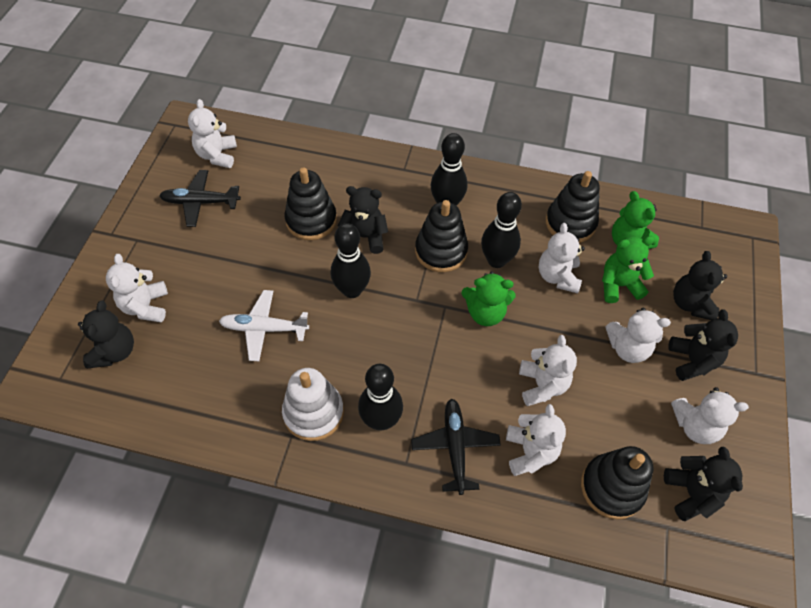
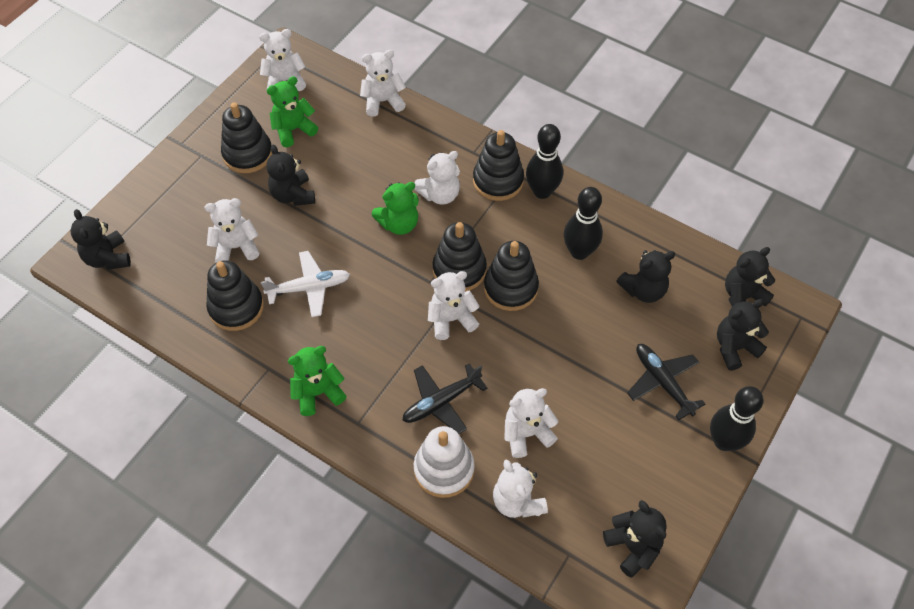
black bowling pin: 4 -> 3
black stacking toy: 4 -> 5
black teddy bear: 5 -> 6

